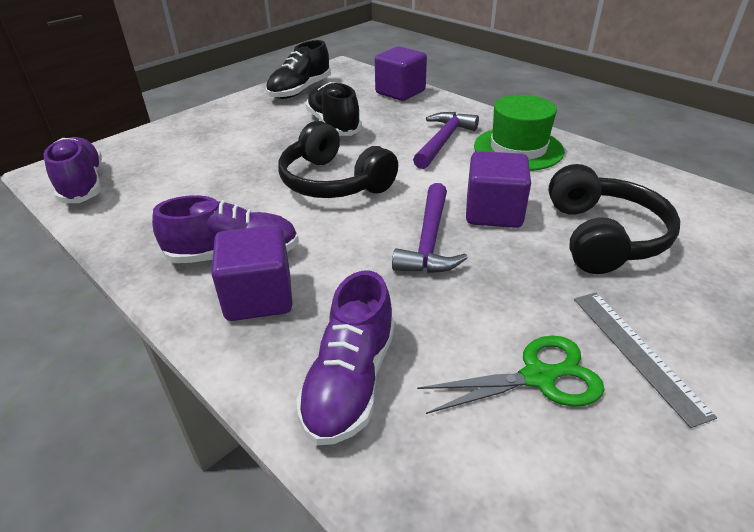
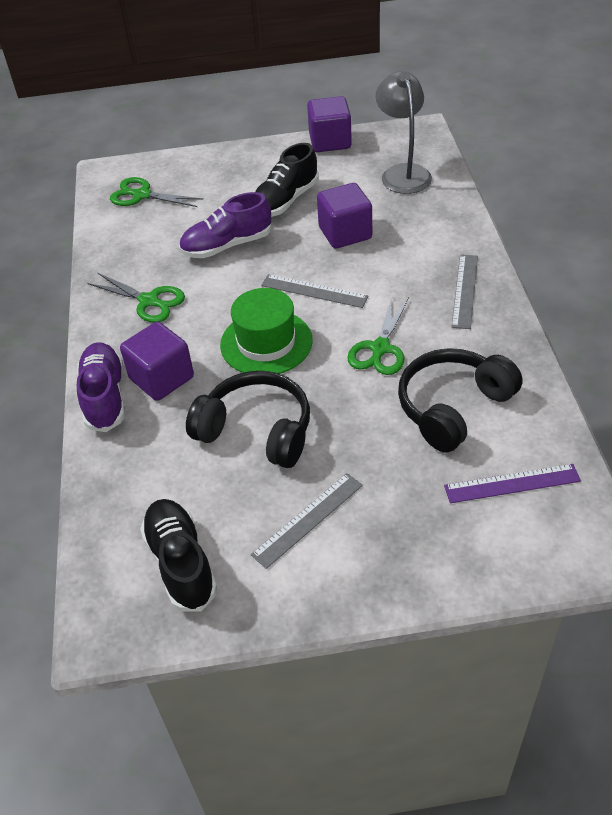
green scissors: 1 -> 3
grey lamp: 0 -> 1
grey ruler: 1 -> 3
purple hammer: 2 -> 0
purple ruler: 0 -> 1
purple shoe: 3 -> 2

